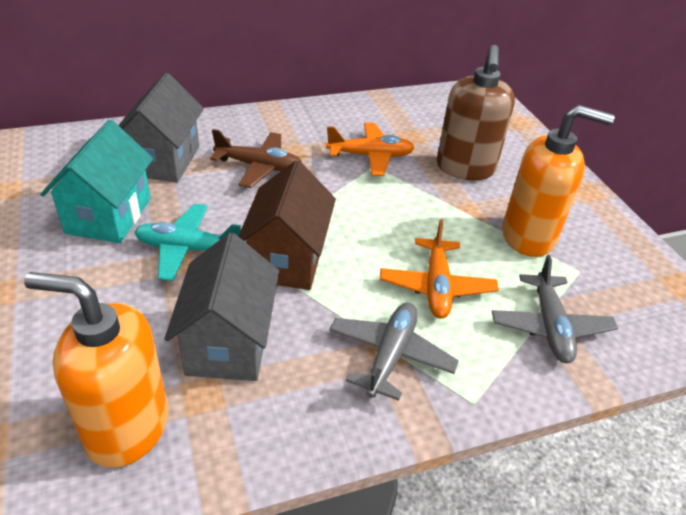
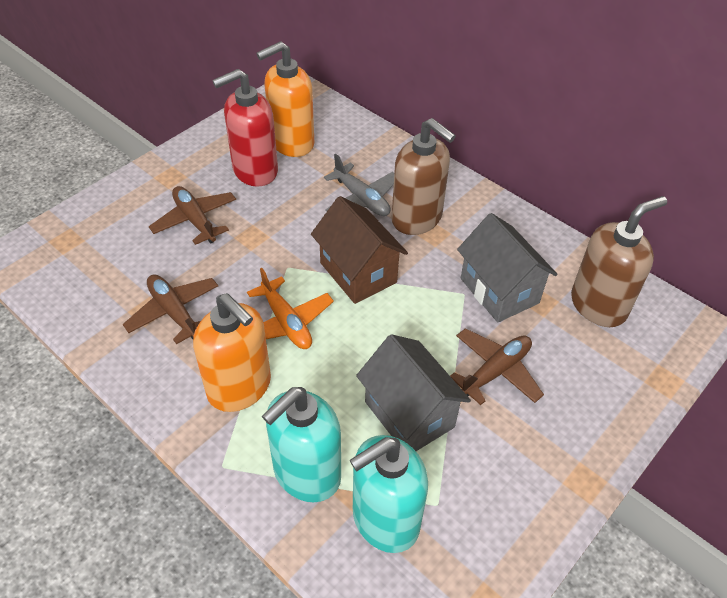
brown plane: 1 -> 3
brown soap dispenser: 1 -> 2
grey plane: 2 -> 1
orange plane: 2 -> 1
red soap dispenser: 0 -> 1
turquoise house: 1 -> 0
turquoise plane: 1 -> 0
turquoise soap dispenser: 0 -> 2

